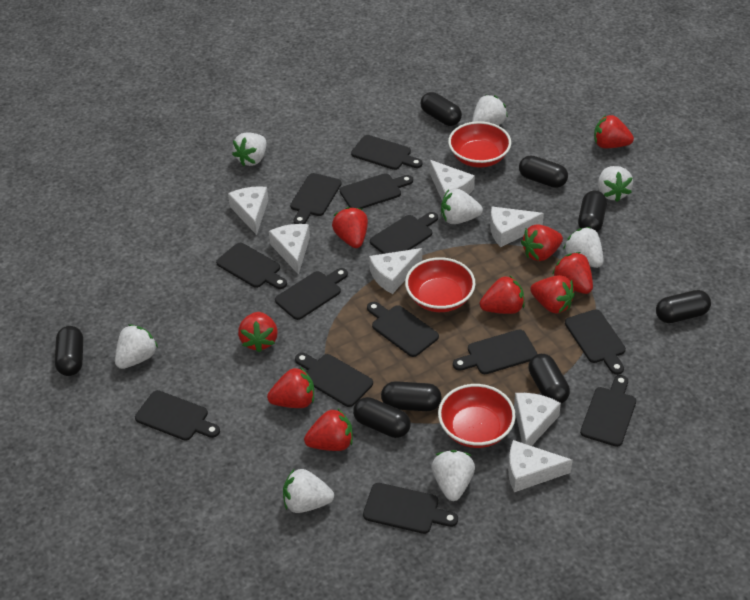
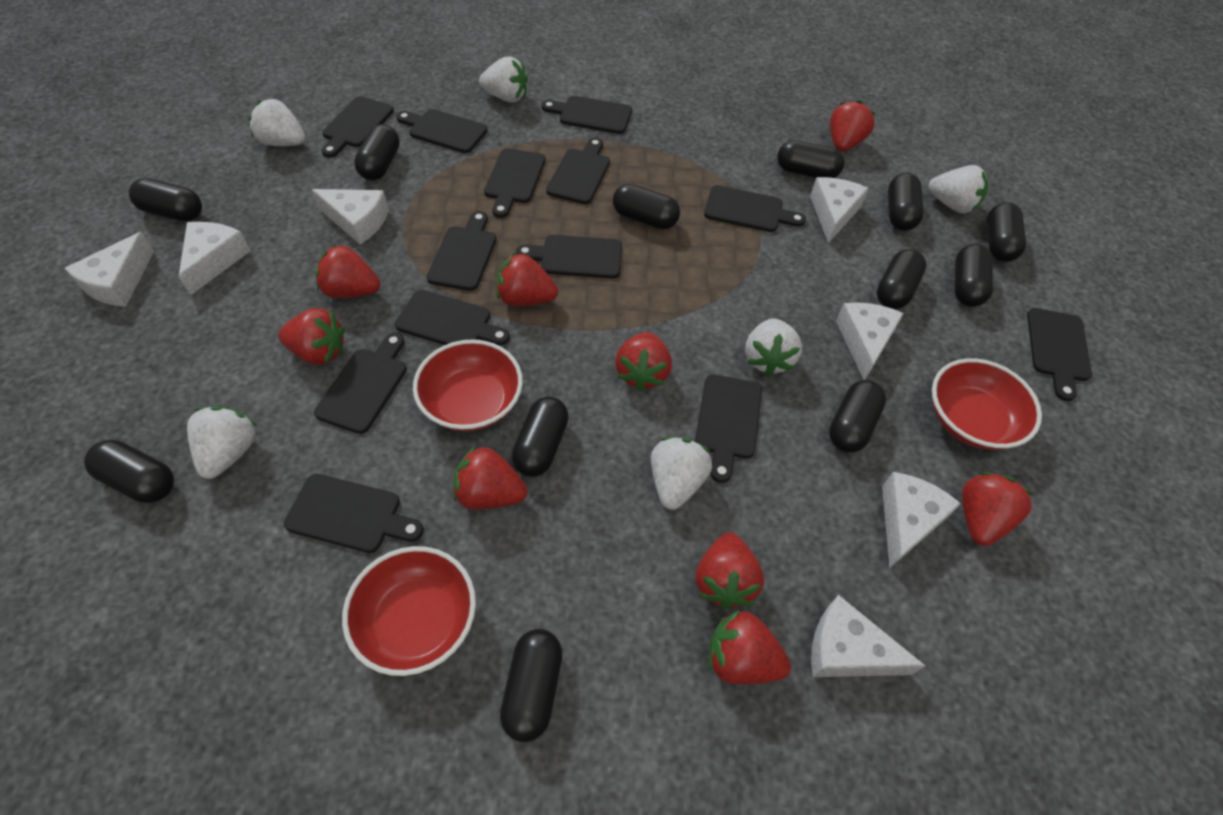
black capsule: 8 -> 12
white strawberry: 8 -> 6

